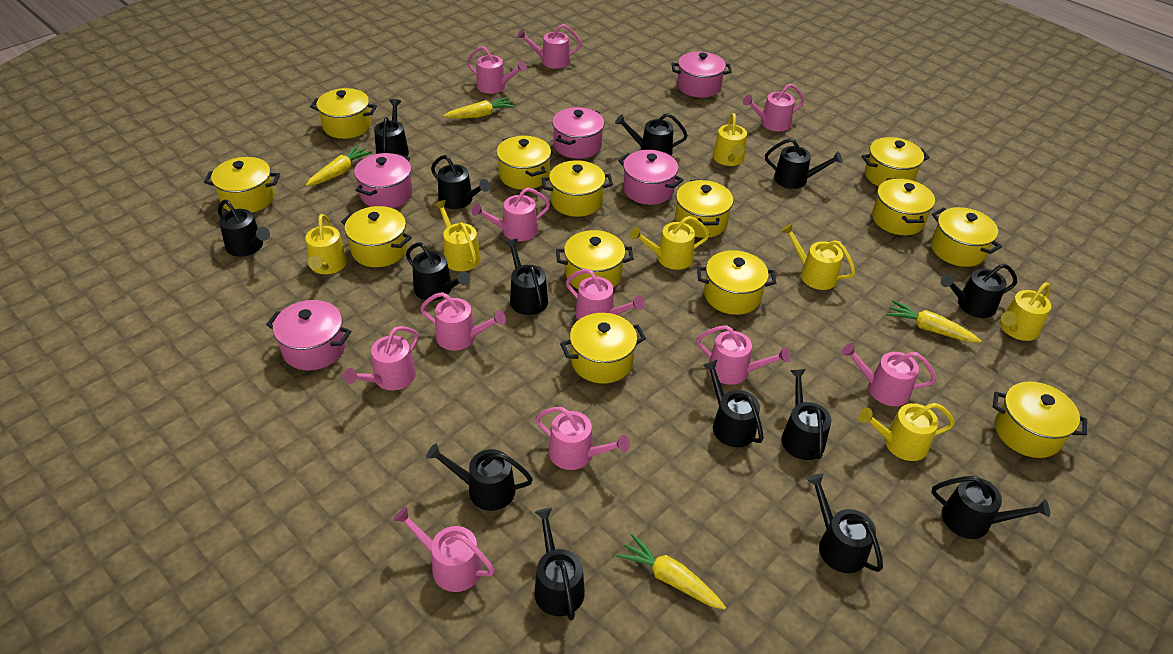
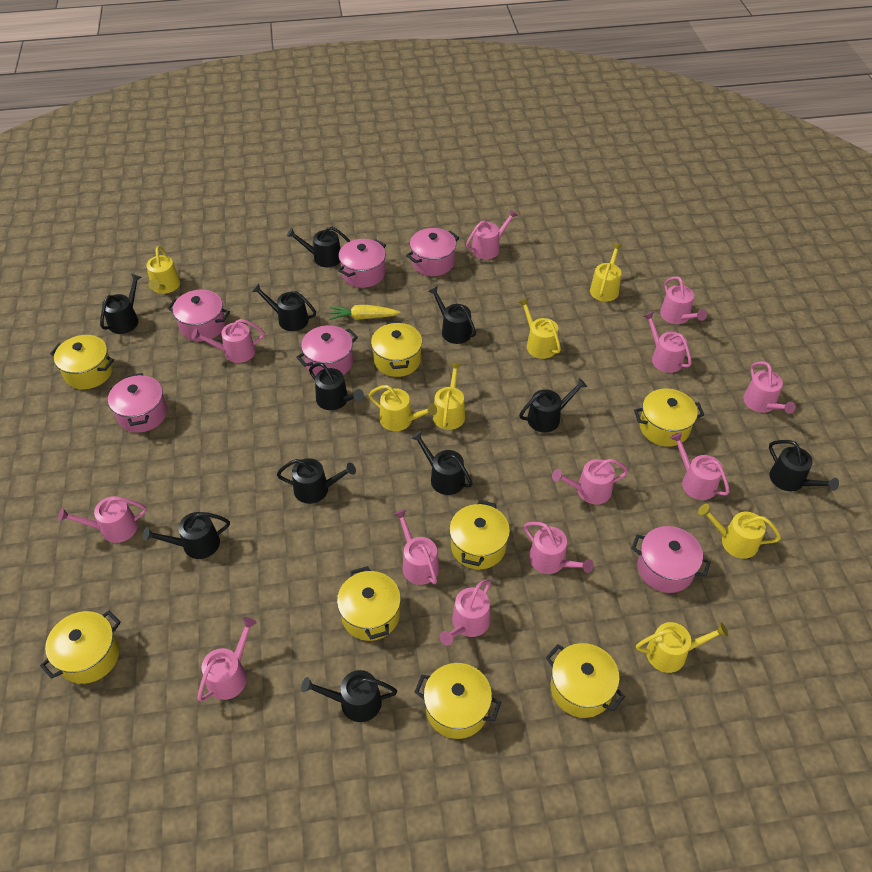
black watering can: 14 -> 11
pink pot: 5 -> 6
pink watering can: 11 -> 12
yellow carrot: 4 -> 1
yellow pot: 13 -> 8

